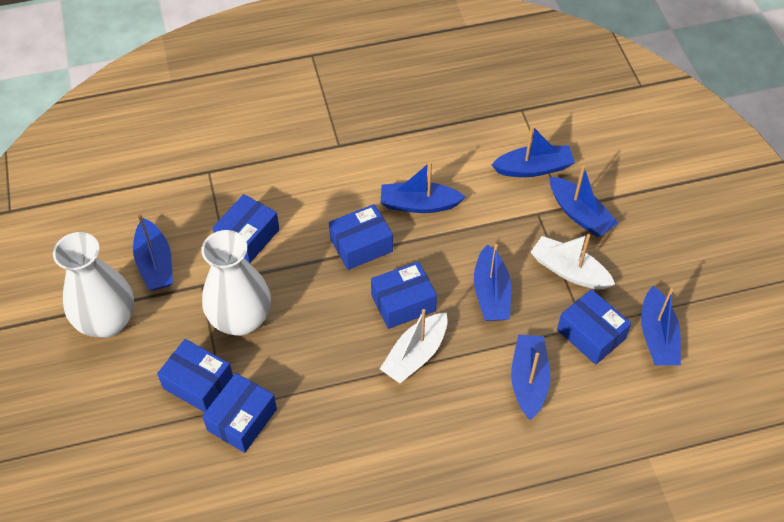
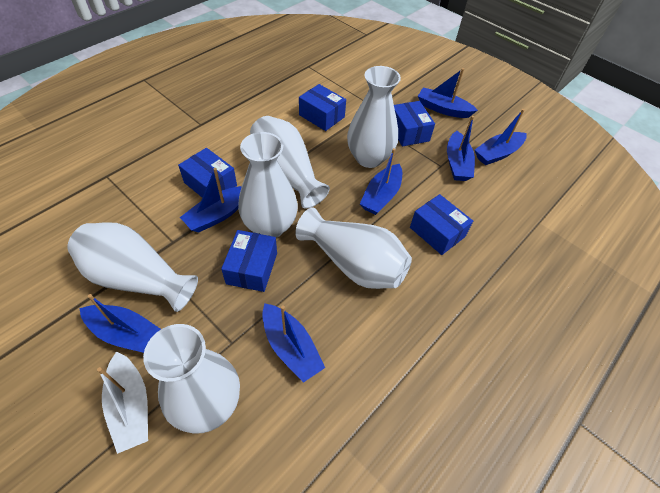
blue box: 6 -> 5
white boat: 2 -> 1
white vase: 2 -> 6

